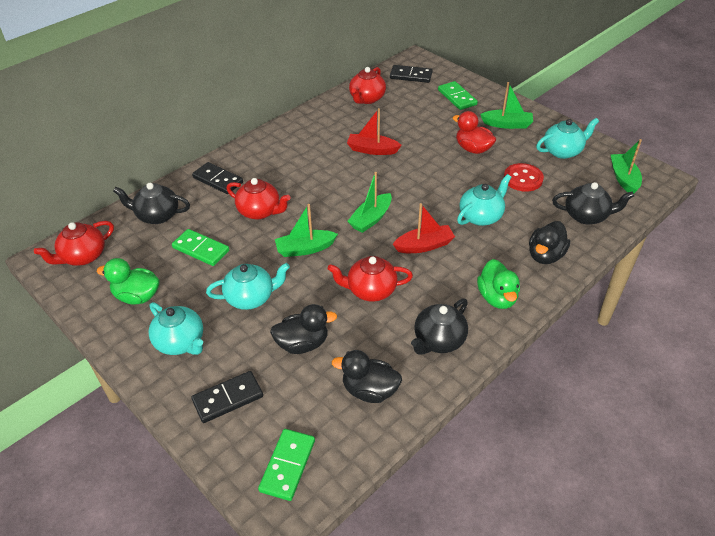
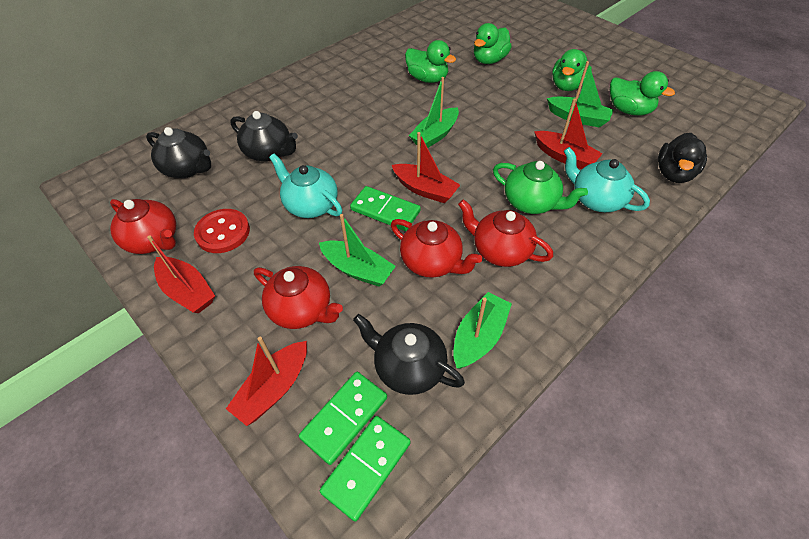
black domino: 3 -> 0
black duck: 3 -> 1
green duck: 2 -> 4
green teapot: 0 -> 1
red boat: 2 -> 4
red duck: 1 -> 0
turquoise teapot: 4 -> 2

